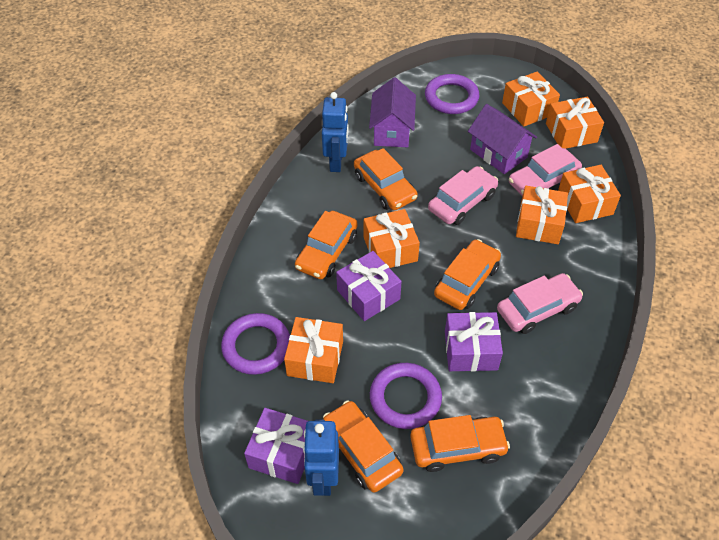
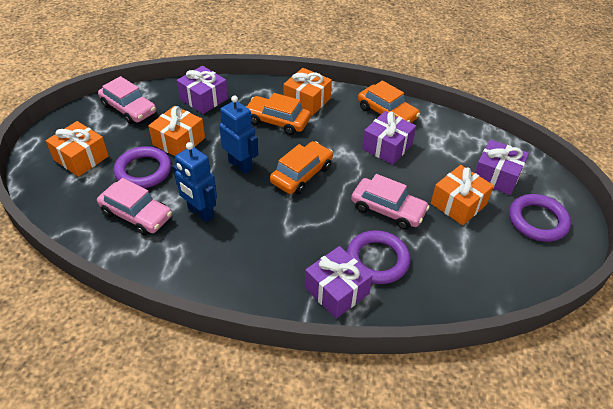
orange car: 5 -> 3
orange gift: 6 -> 4
purple gift: 3 -> 4
purple house: 2 -> 0

